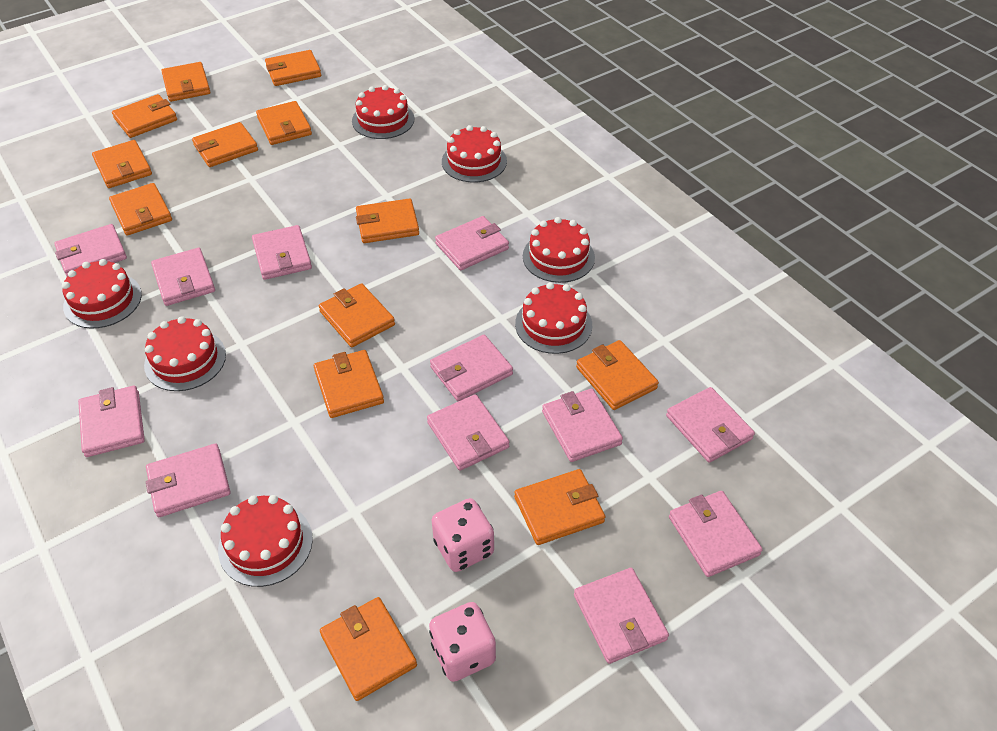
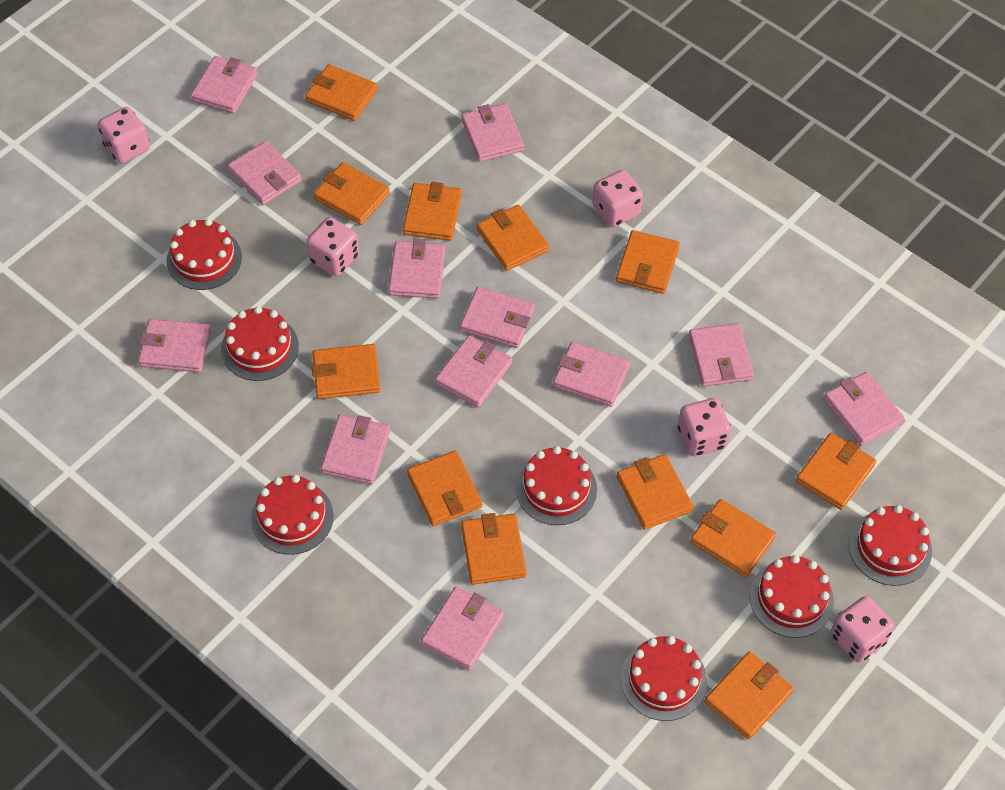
orange wallet: 13 -> 12
pink dice: 2 -> 5

